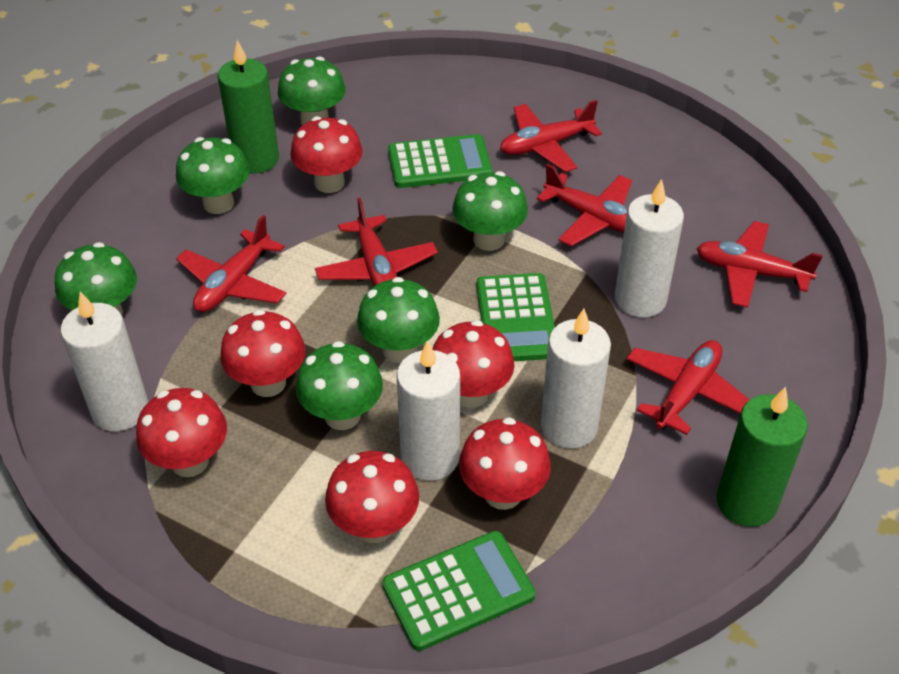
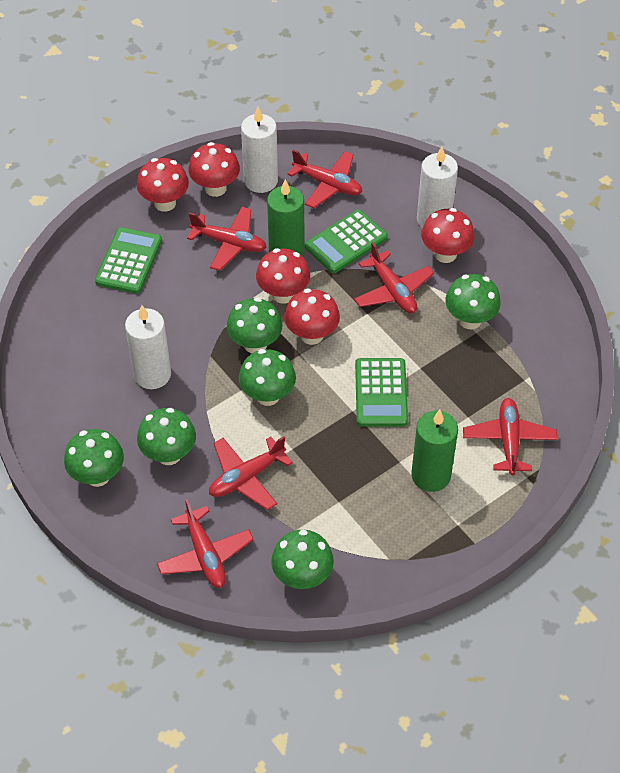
red mushroom: 6 -> 5
white candle: 4 -> 3

